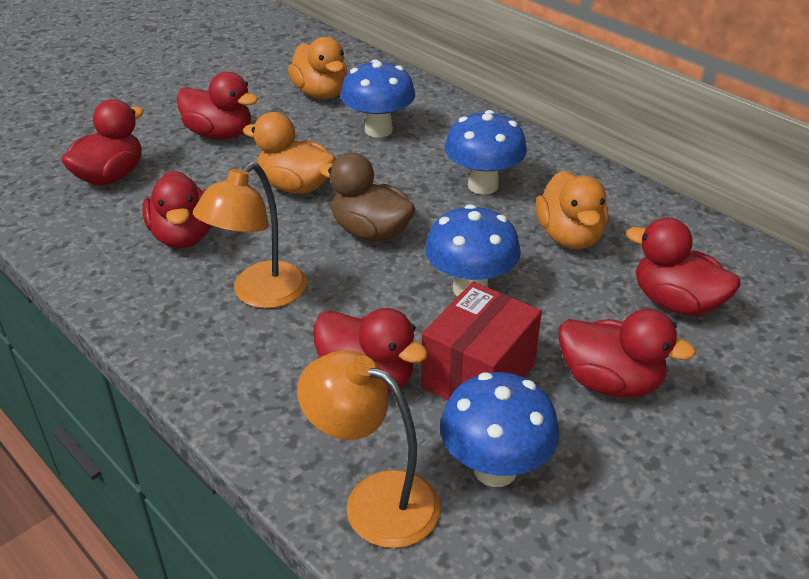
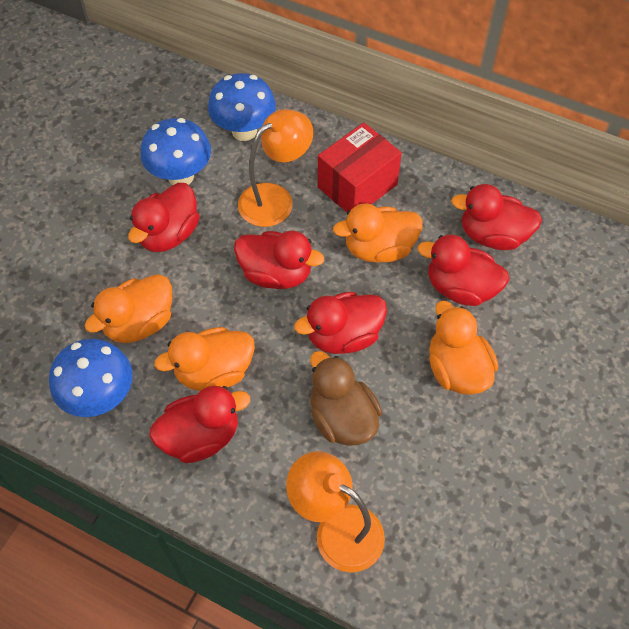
blue mushroom: 4 -> 3
orange duck: 3 -> 4

